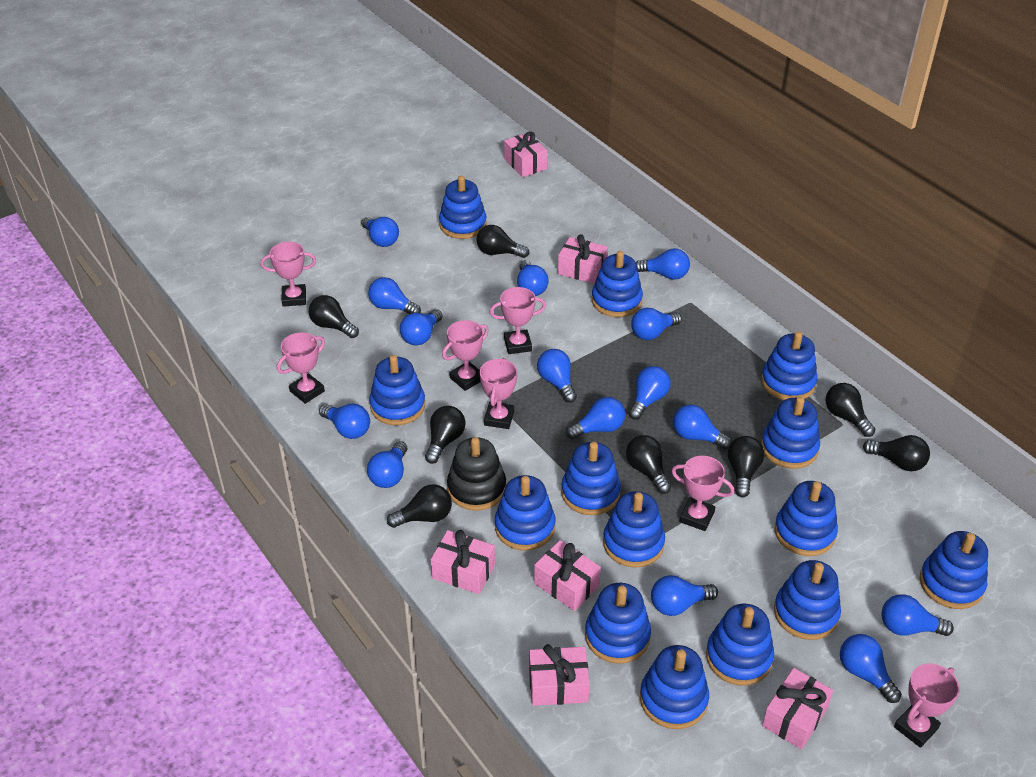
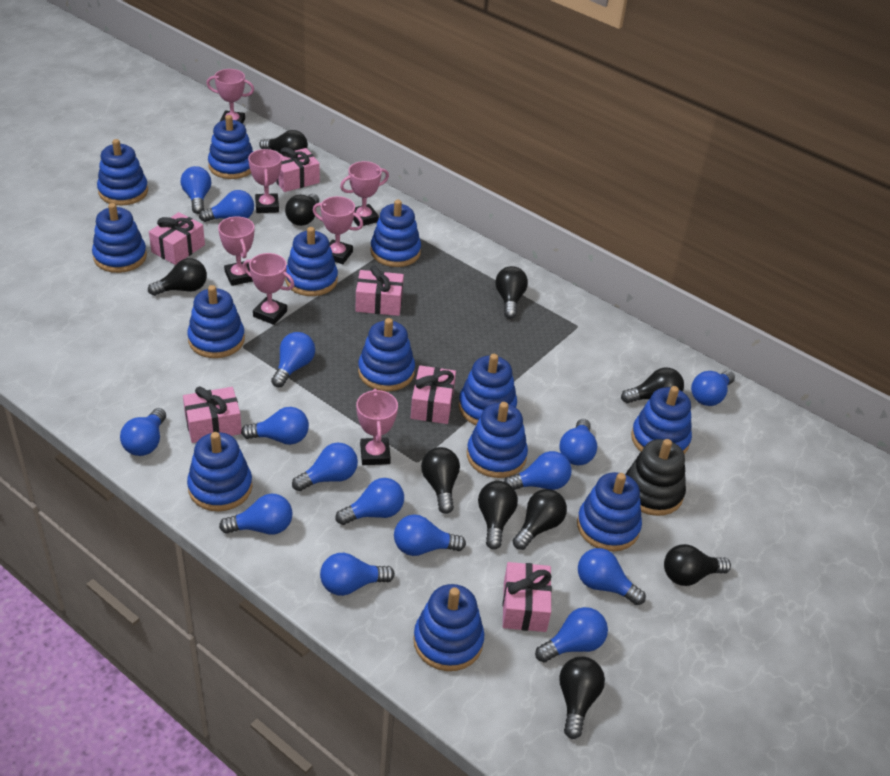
black light bulb: 8 -> 10
blue stacking toy: 14 -> 13

